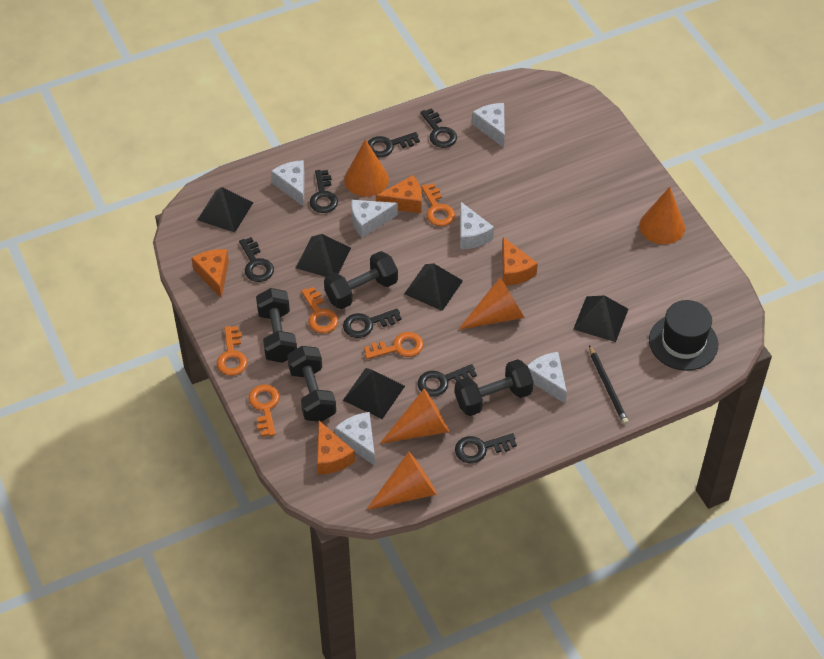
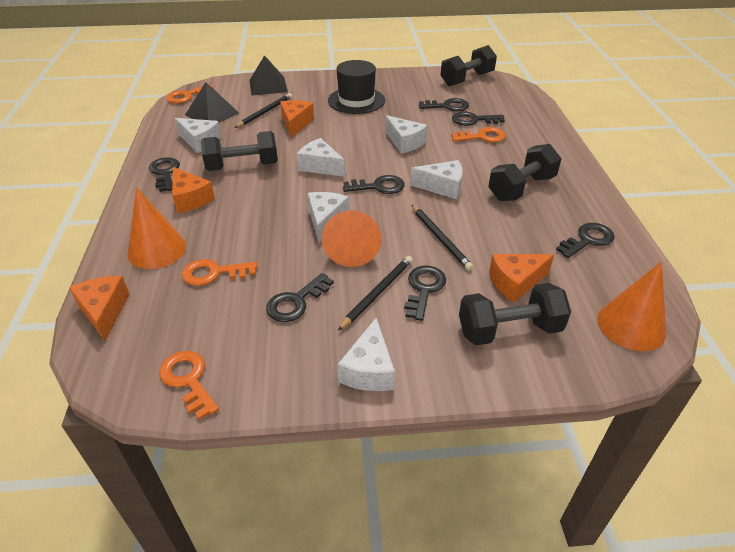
black pencil: 1 -> 3
black pyramid: 5 -> 2
orange cone: 5 -> 3
orange key: 5 -> 4

